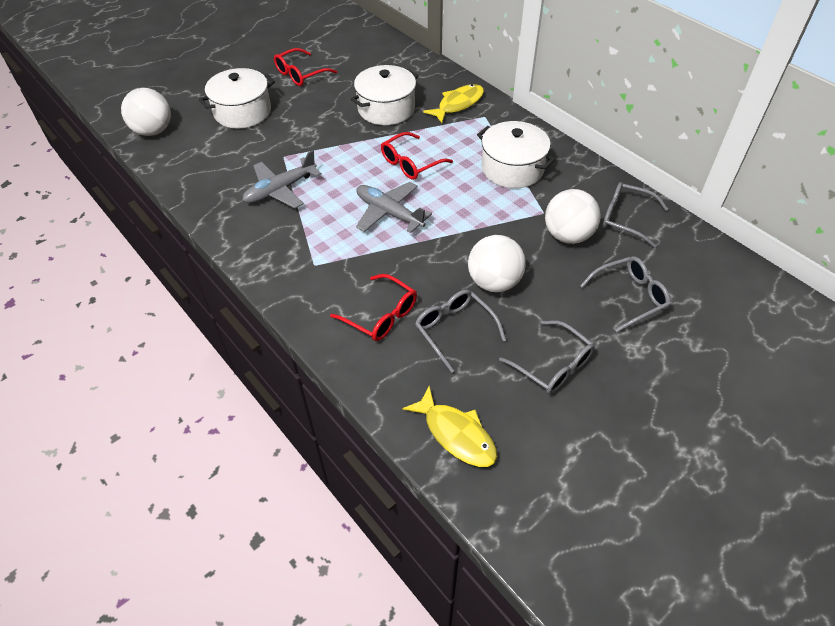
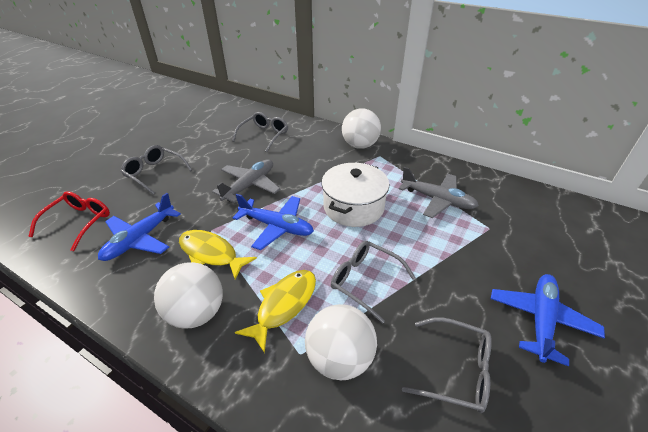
blue plane: 0 -> 3
red glasses: 3 -> 1
white pot: 3 -> 1

